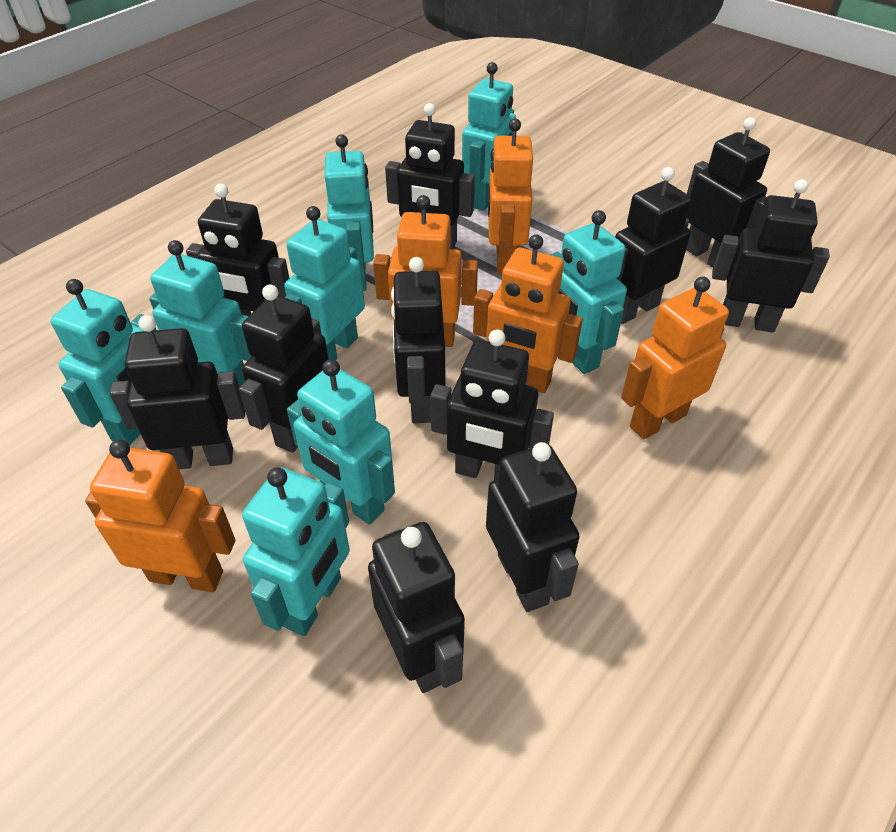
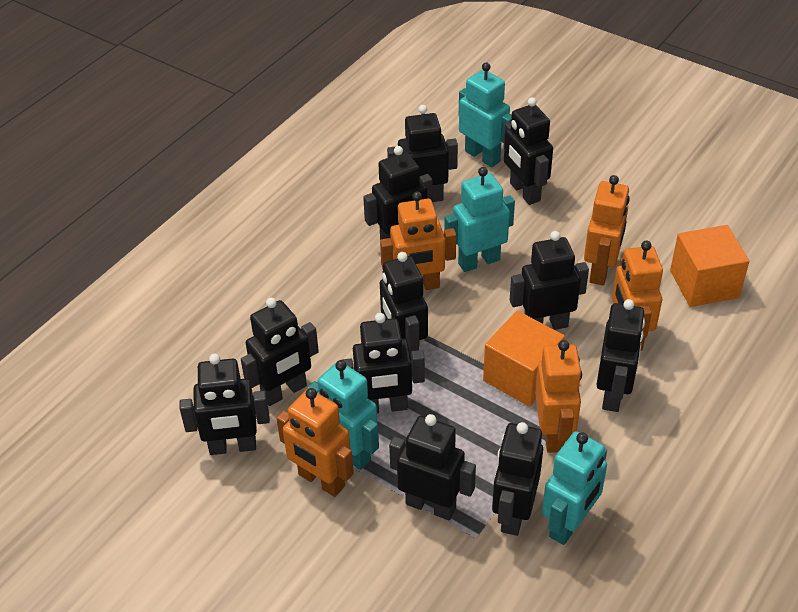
orange cube: 0 -> 2
turquoise robot: 8 -> 4

